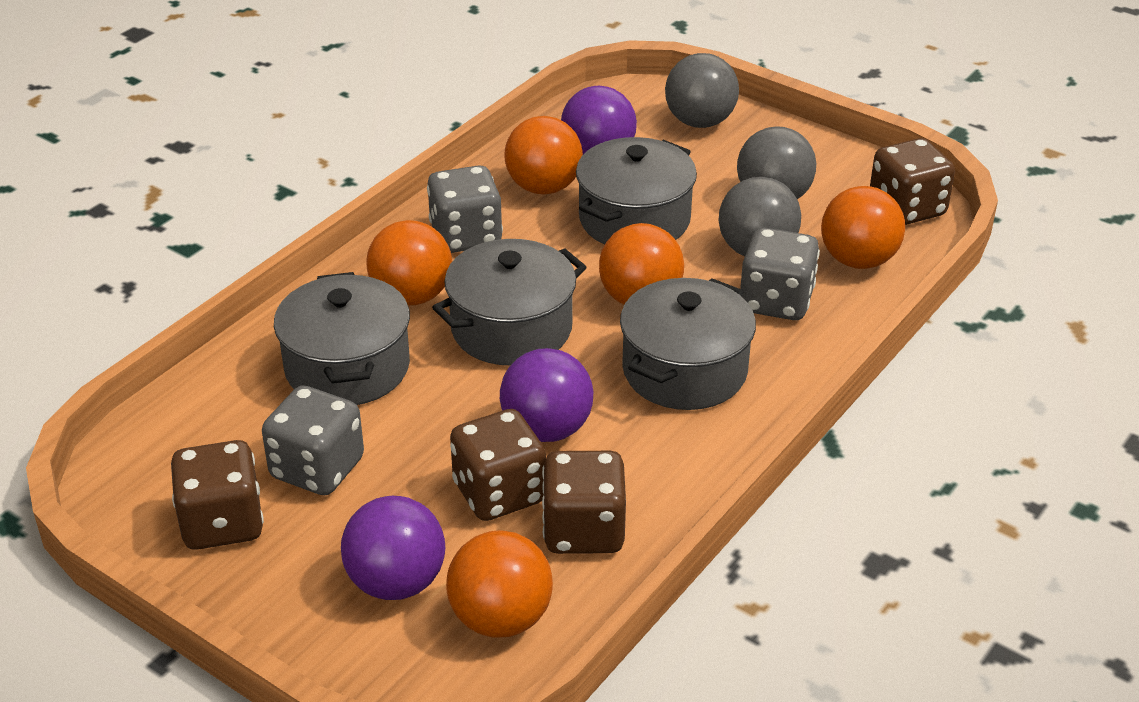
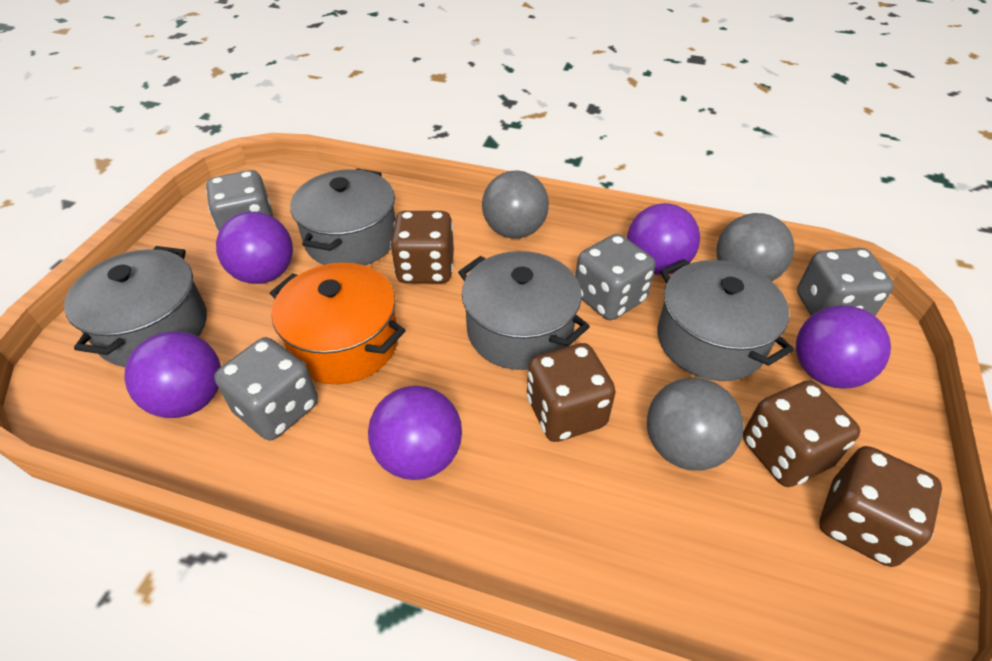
grey dice: 3 -> 4
orange ball: 5 -> 0
orange pot: 0 -> 1
purple ball: 3 -> 5

